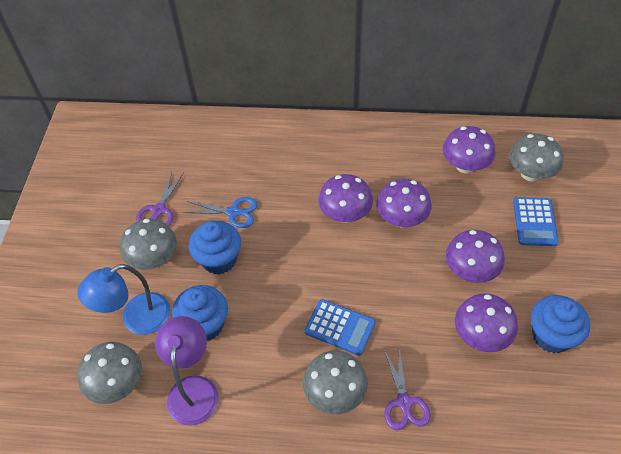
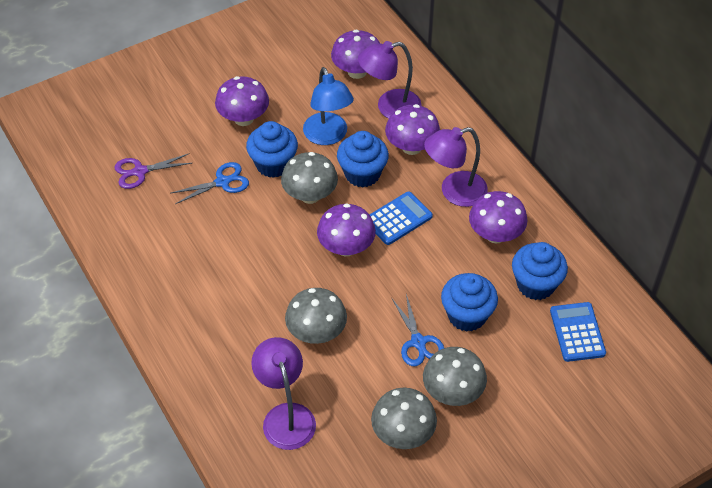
blue cupcake: 3 -> 4
blue scissors: 1 -> 2
purple lamp: 1 -> 3
purple scissors: 2 -> 1

